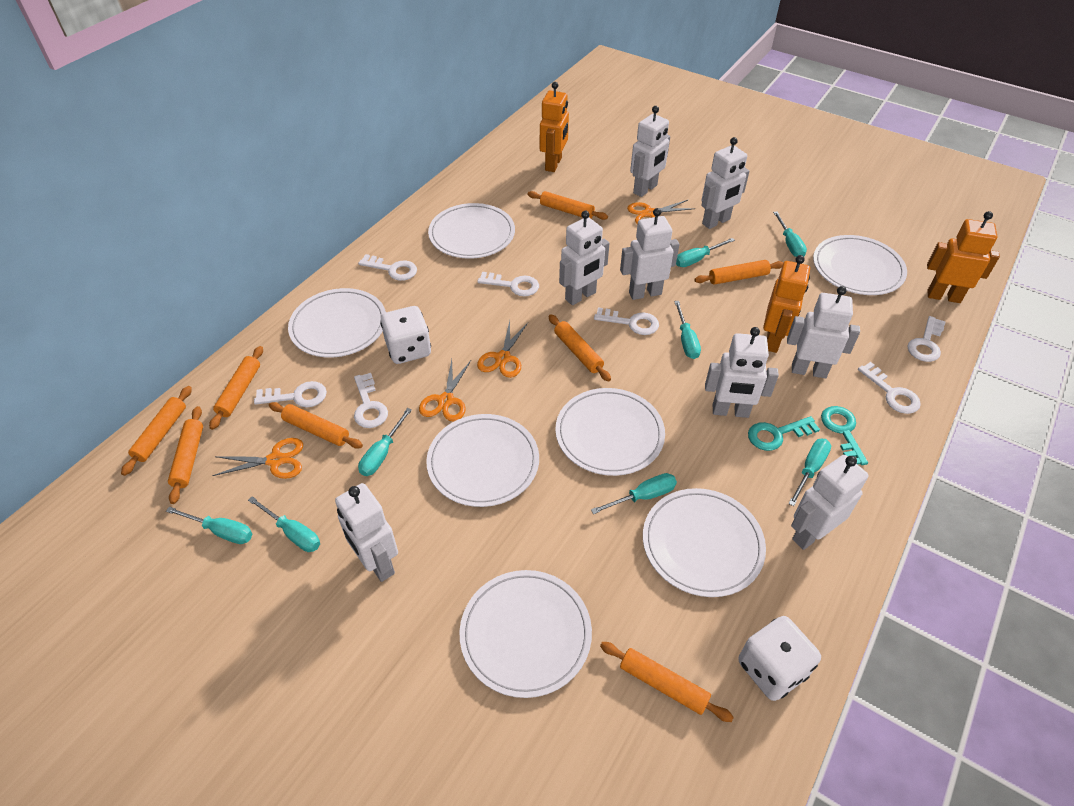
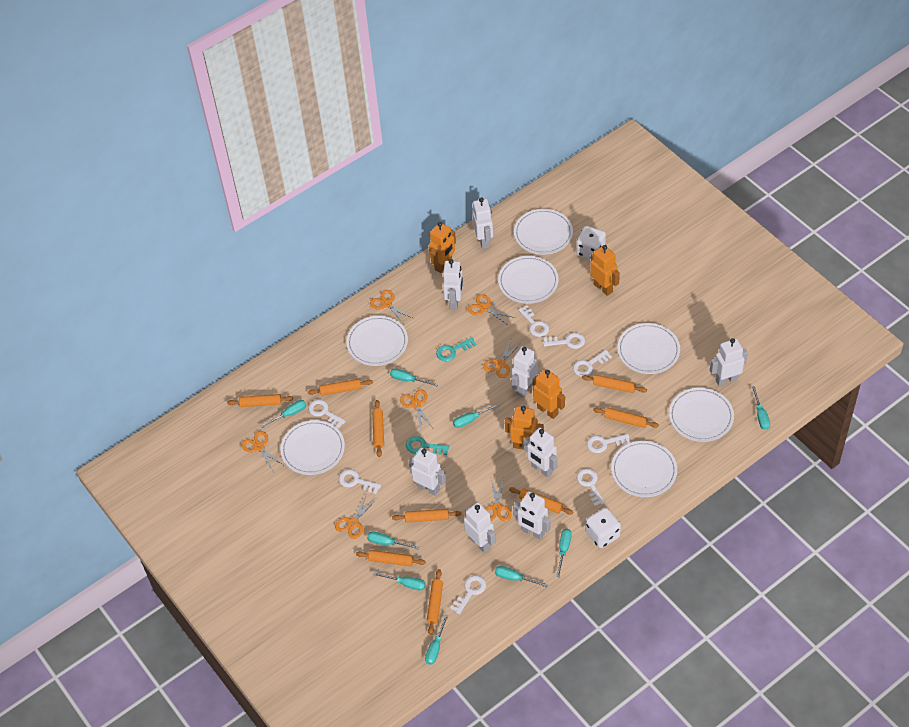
orange robot: 3 -> 4
orange rolling pin: 8 -> 9
orange scissors: 4 -> 7
turquoise screwdriver: 8 -> 9
white key: 7 -> 8

